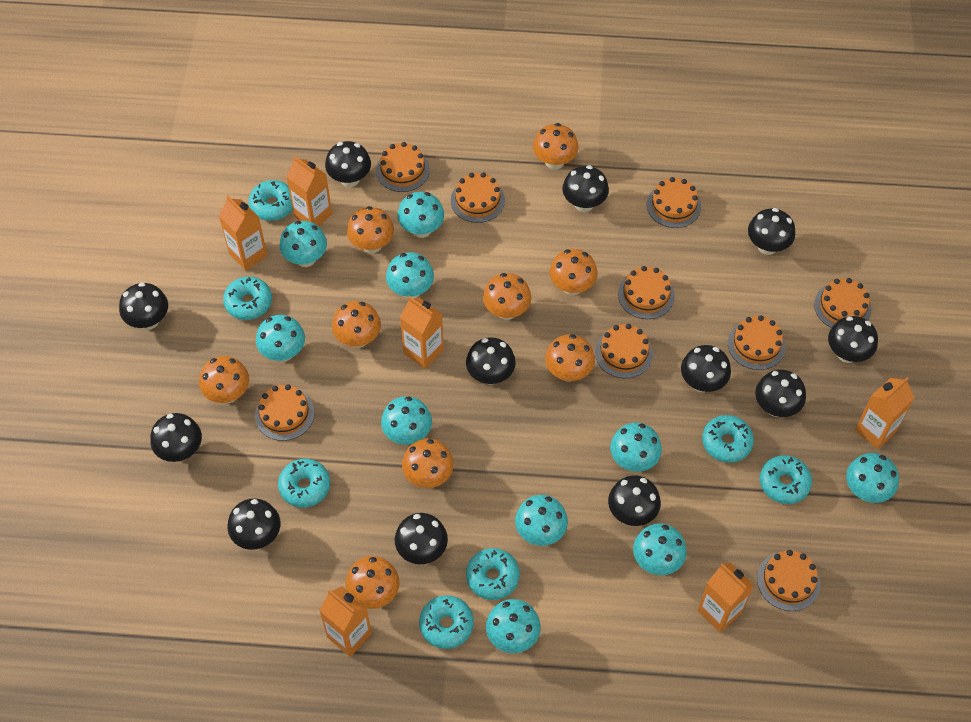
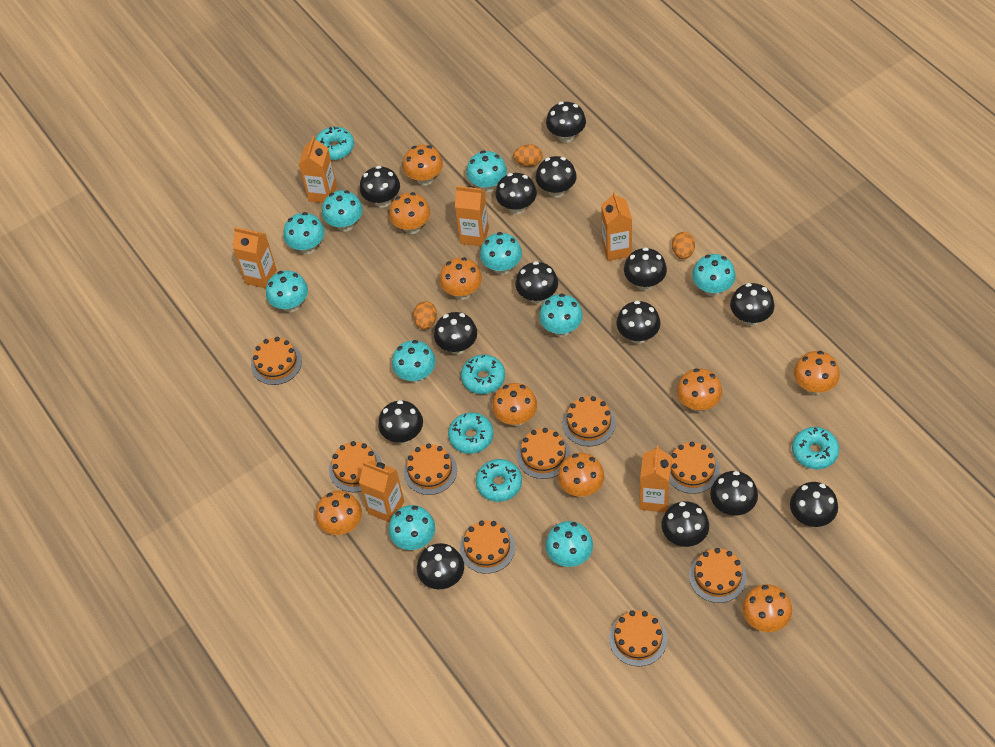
black mushroom: 12 -> 14
orange egg: 0 -> 3
turquoise donut: 7 -> 5

